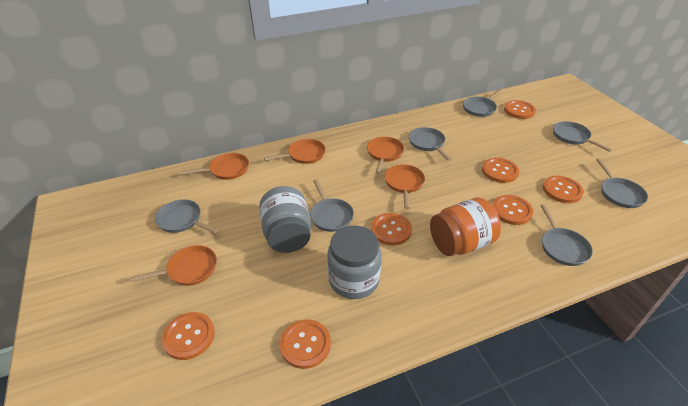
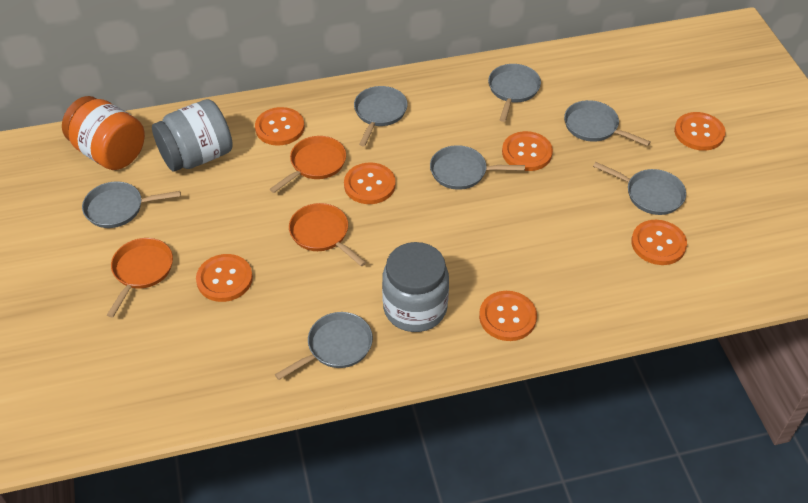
orange pan: 5 -> 3

